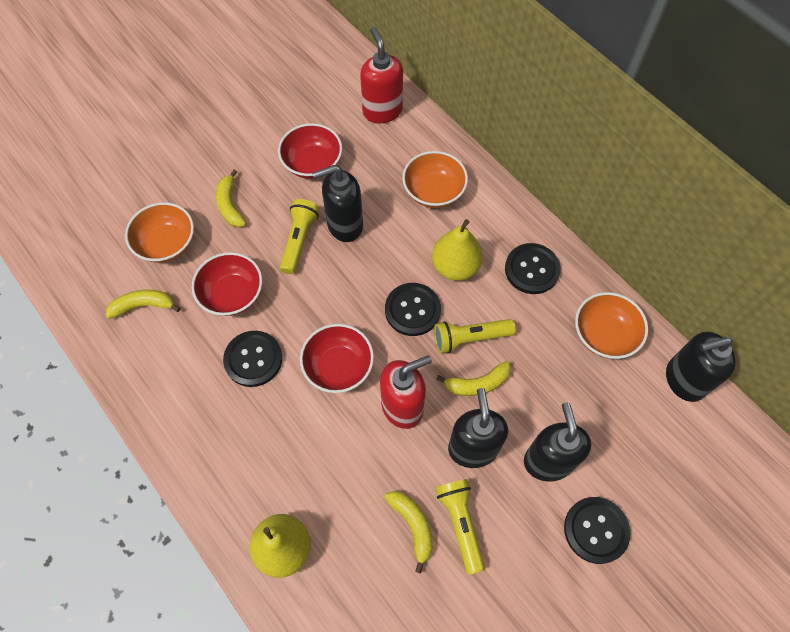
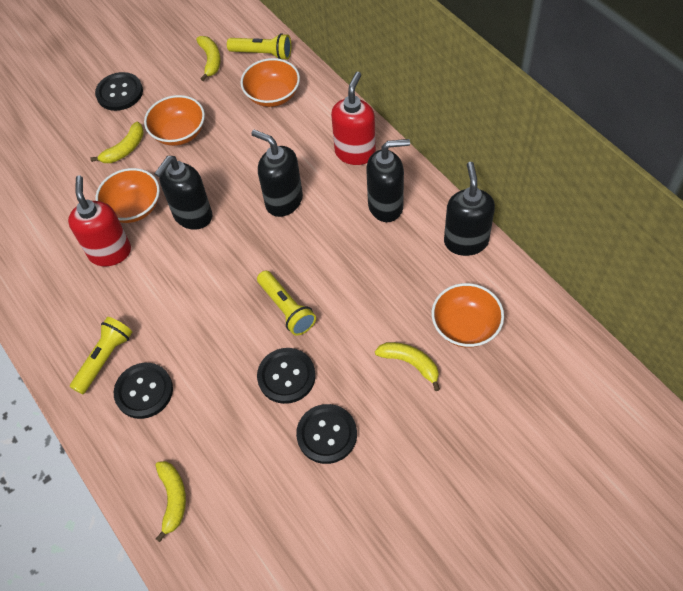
orange bowl: 3 -> 4
red bowl: 3 -> 0
yellow pear: 2 -> 0

